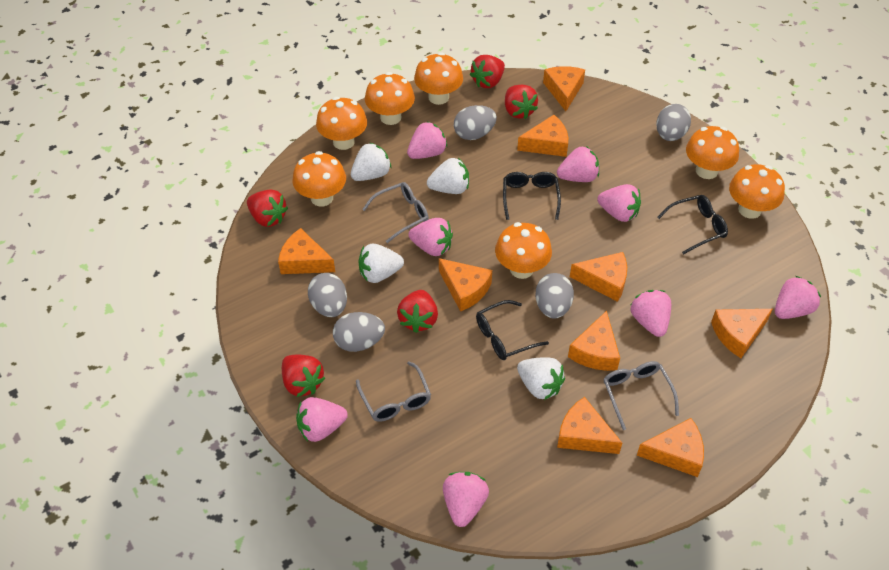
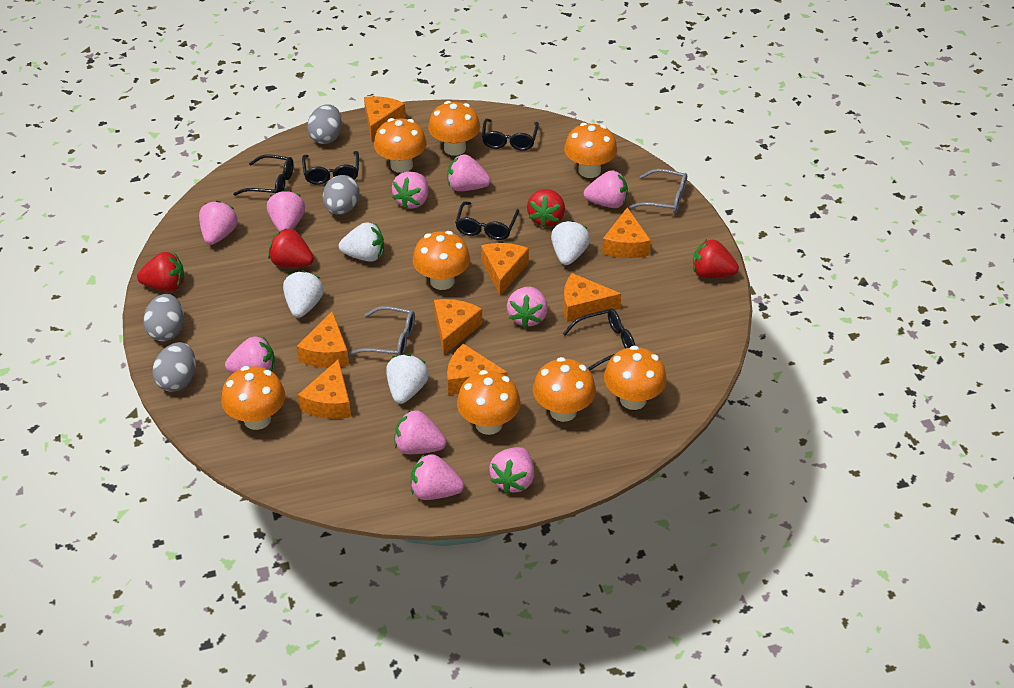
black glasses: 3 -> 5
grey egg: 5 -> 4
grey glasses: 3 -> 2
orange cheese: 9 -> 8
orange mushroom: 7 -> 8
pink strawberry: 8 -> 10
red strawberry: 5 -> 4

